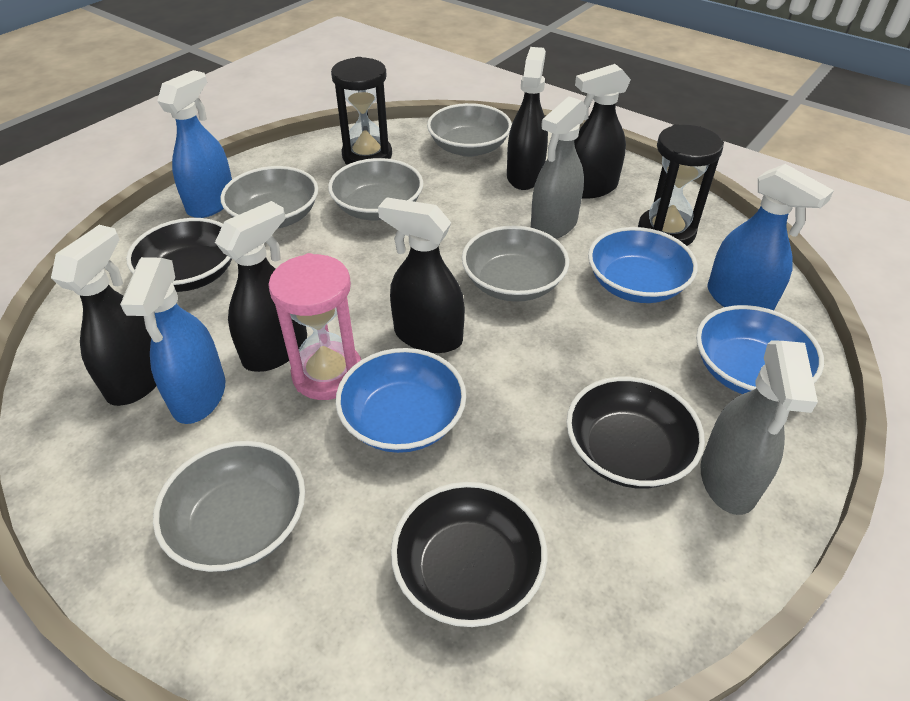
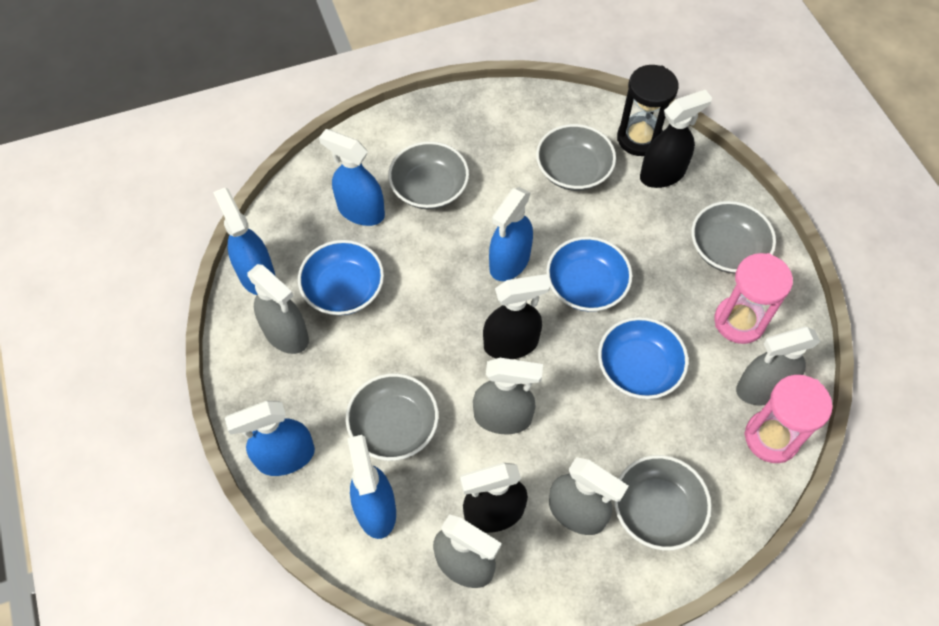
black bowl: 3 -> 0
black hourglass: 2 -> 1
black spray bottle: 5 -> 3
blue spray bottle: 3 -> 5
grey spray bottle: 2 -> 5
pink hourglass: 1 -> 2

